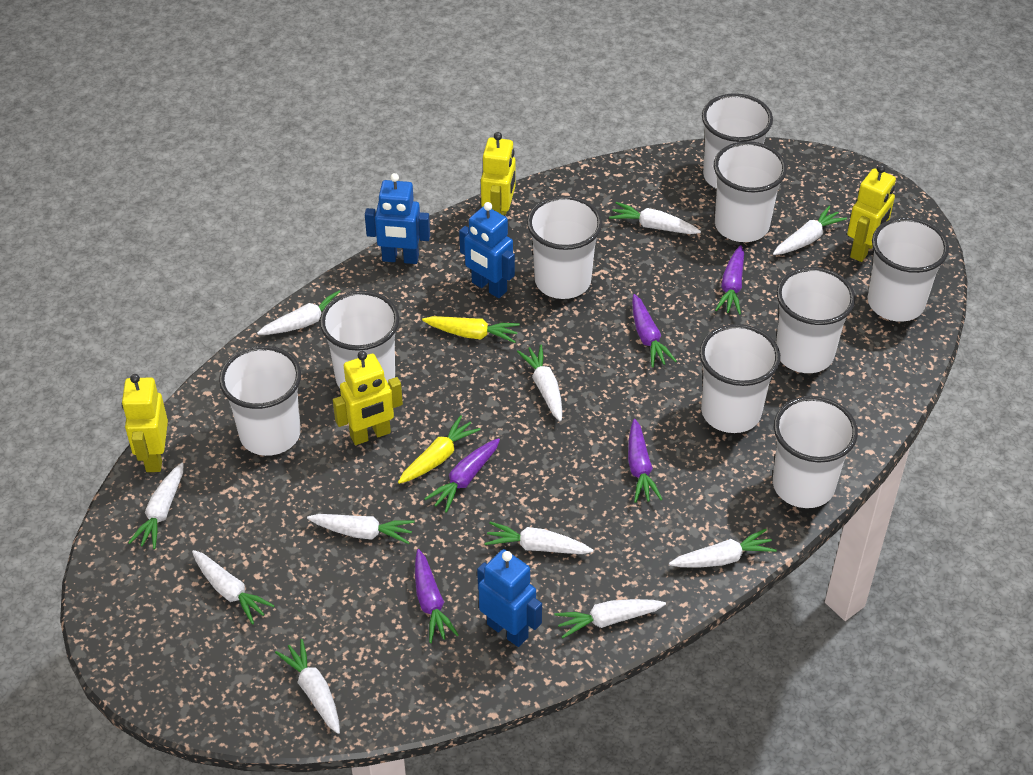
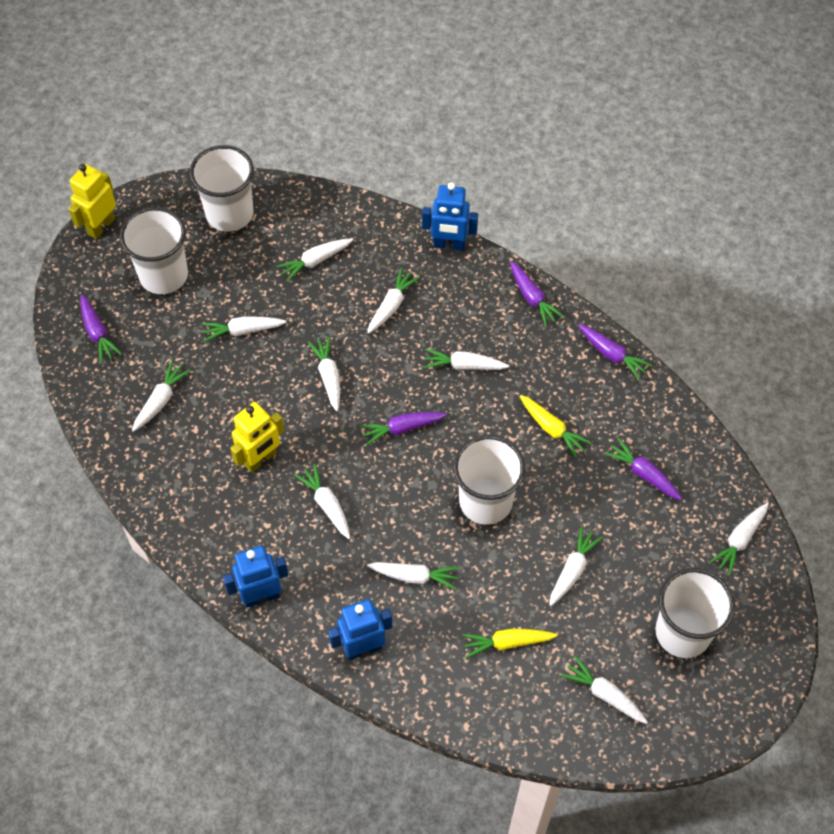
white cup: 9 -> 4
yellow robot: 4 -> 2

